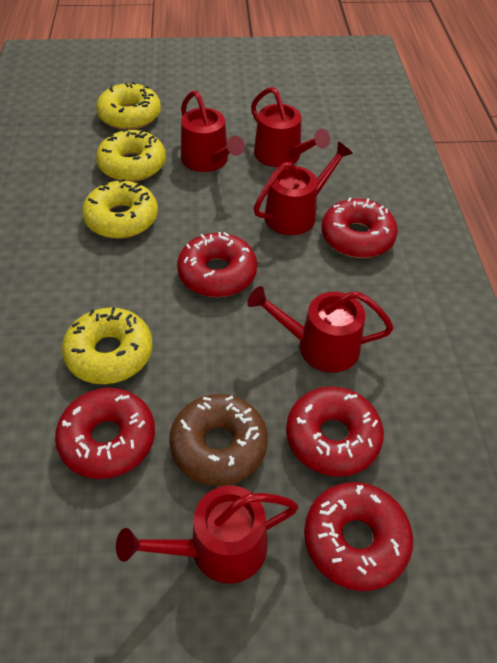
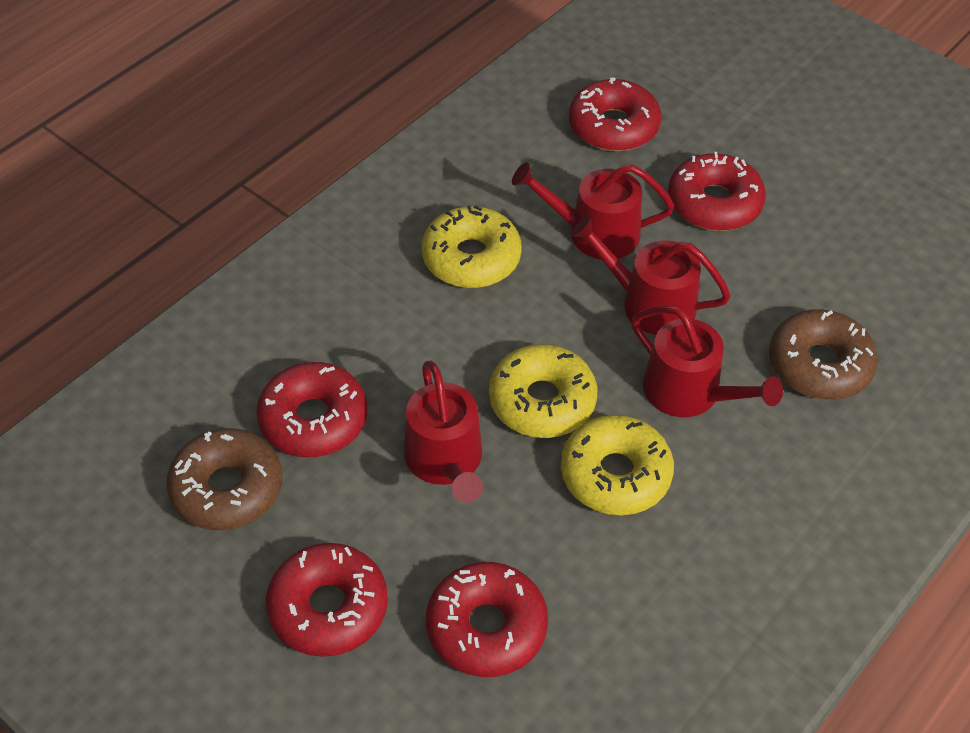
brown donut: 1 -> 2
red watering can: 5 -> 4
yellow donut: 4 -> 3

